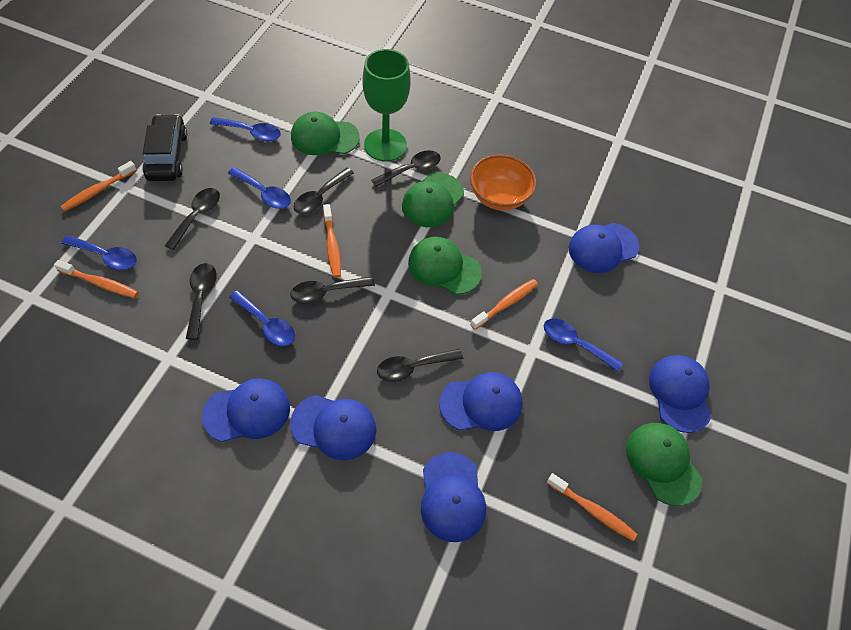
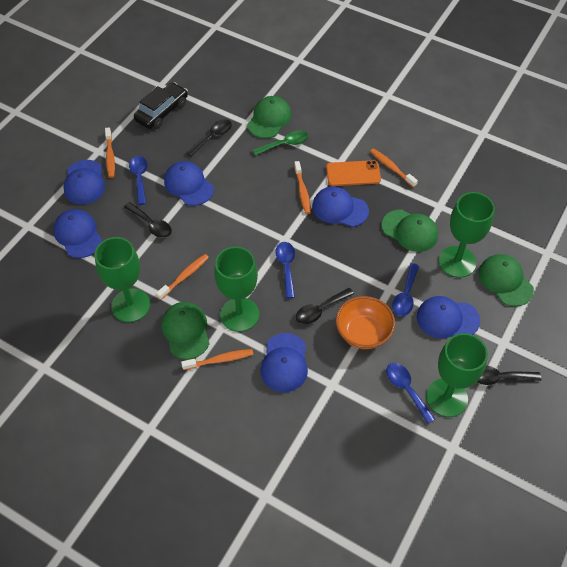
black spoon: 6 -> 4
blue spoon: 5 -> 4
green goblet: 1 -> 4
green spoon: 0 -> 1
orange phone: 0 -> 1

